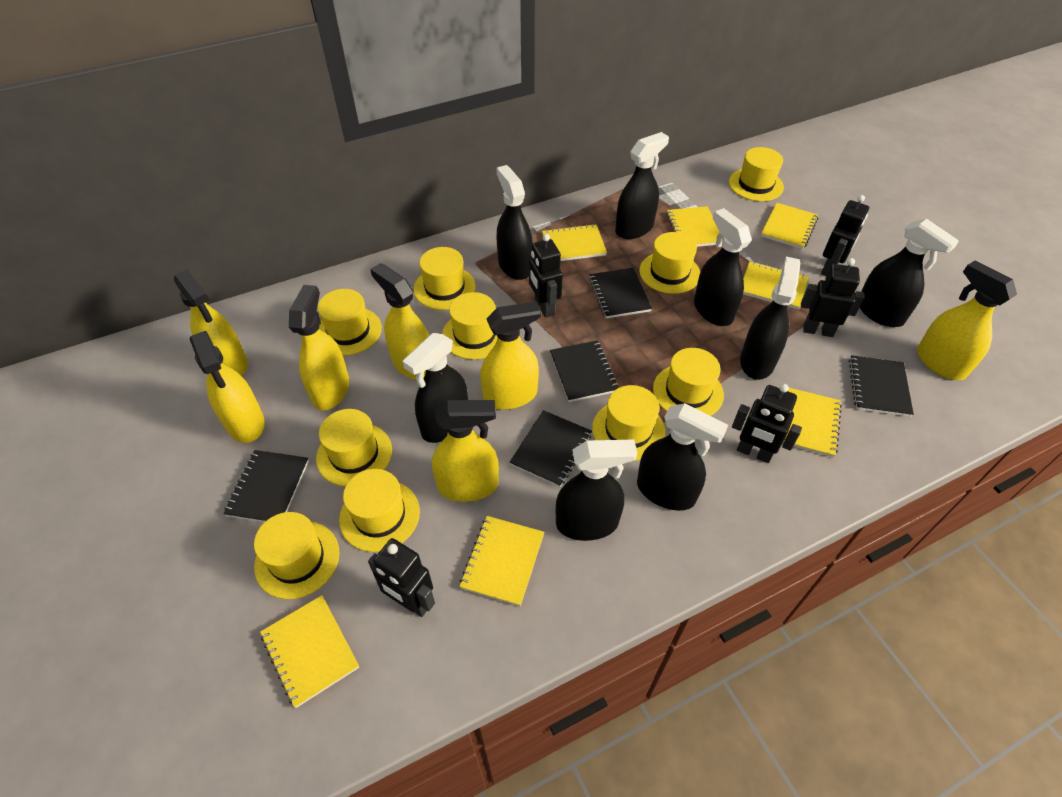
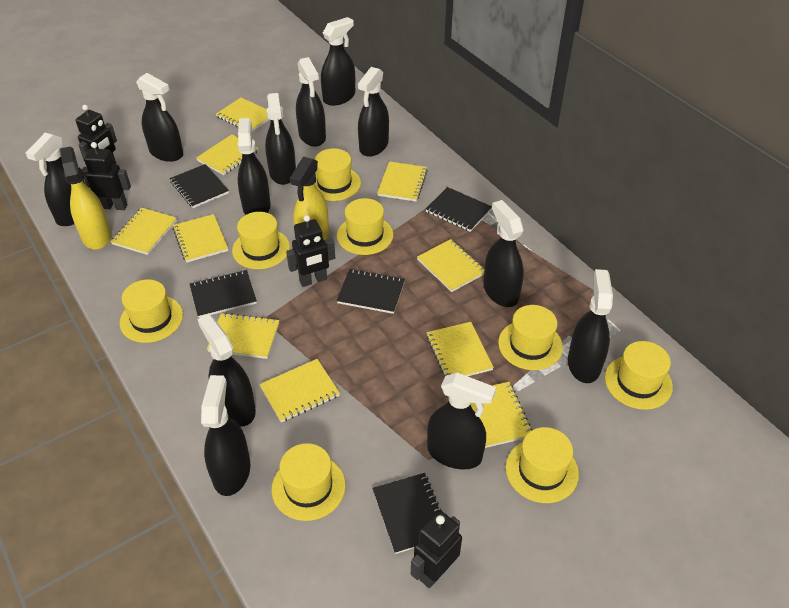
black robot: 5 -> 4
black spray bottle: 8 -> 12
yellow hat: 10 -> 8
yellow notebook: 7 -> 10
yellow spray bottle: 7 -> 2

